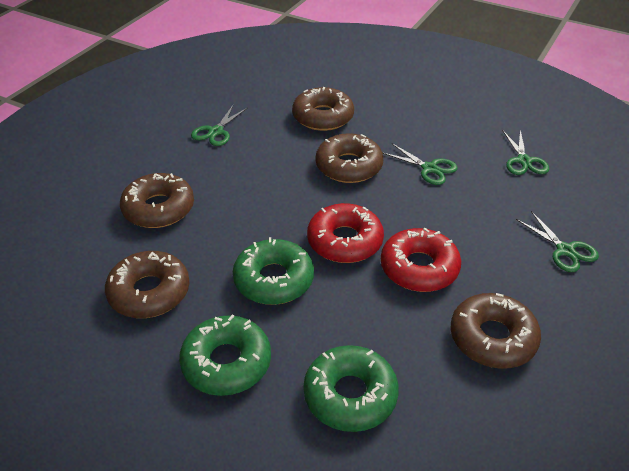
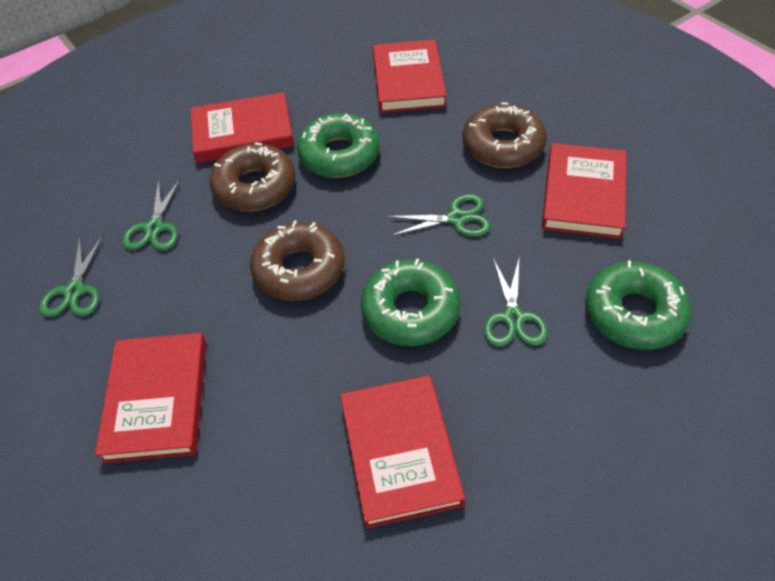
brown donut: 5 -> 3
red book: 0 -> 5
red donut: 2 -> 0

